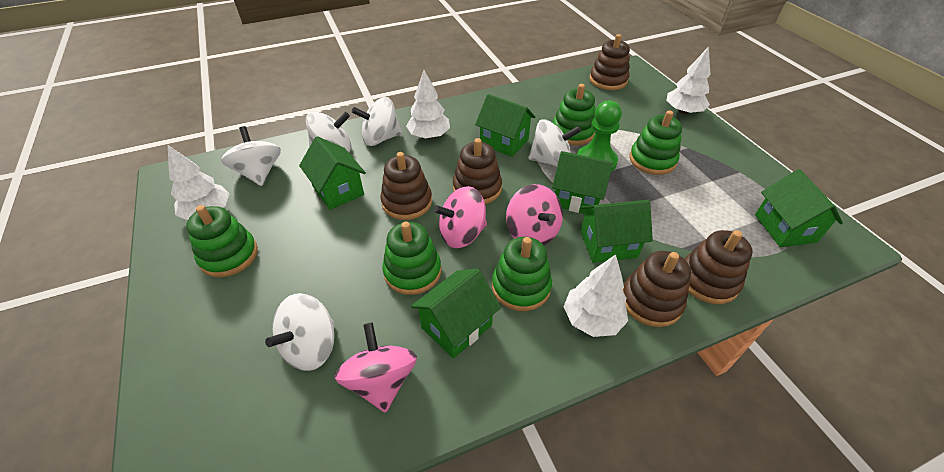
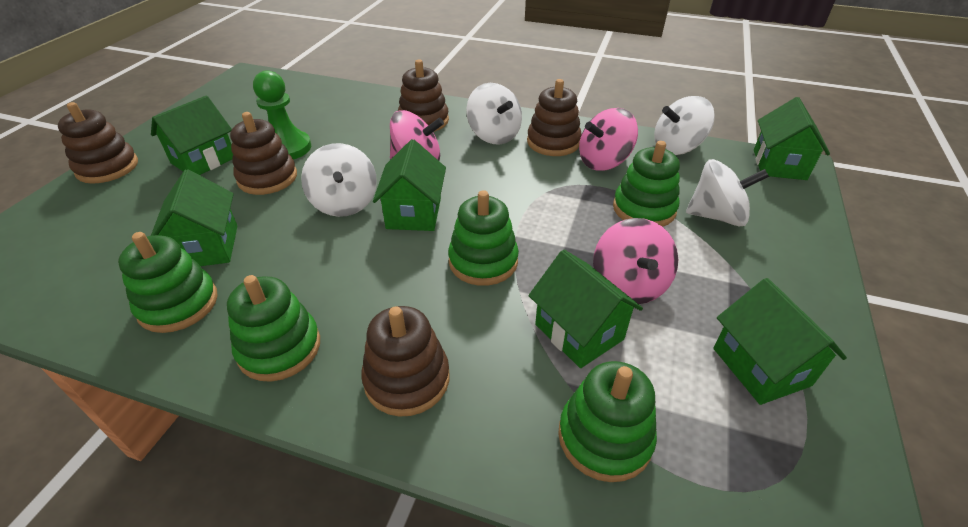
white spinning top: 5 -> 4
white tree: 4 -> 0

